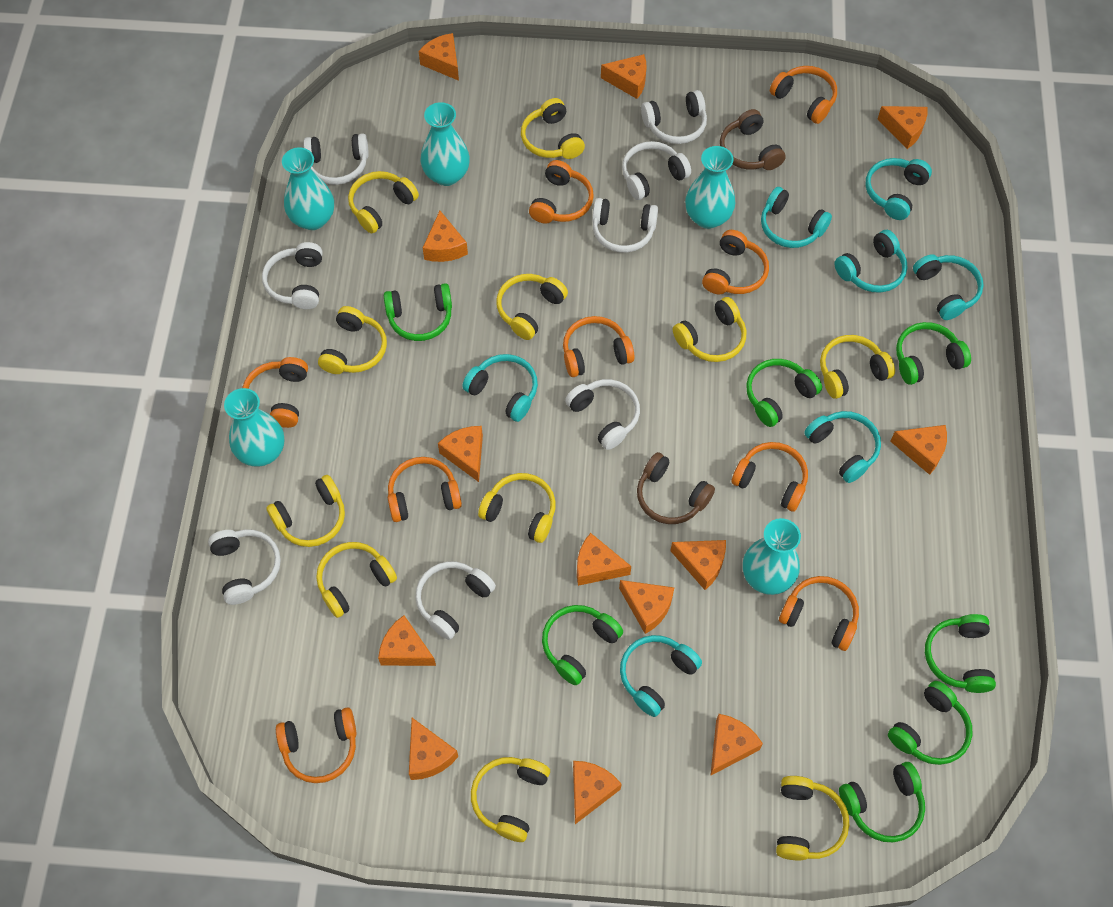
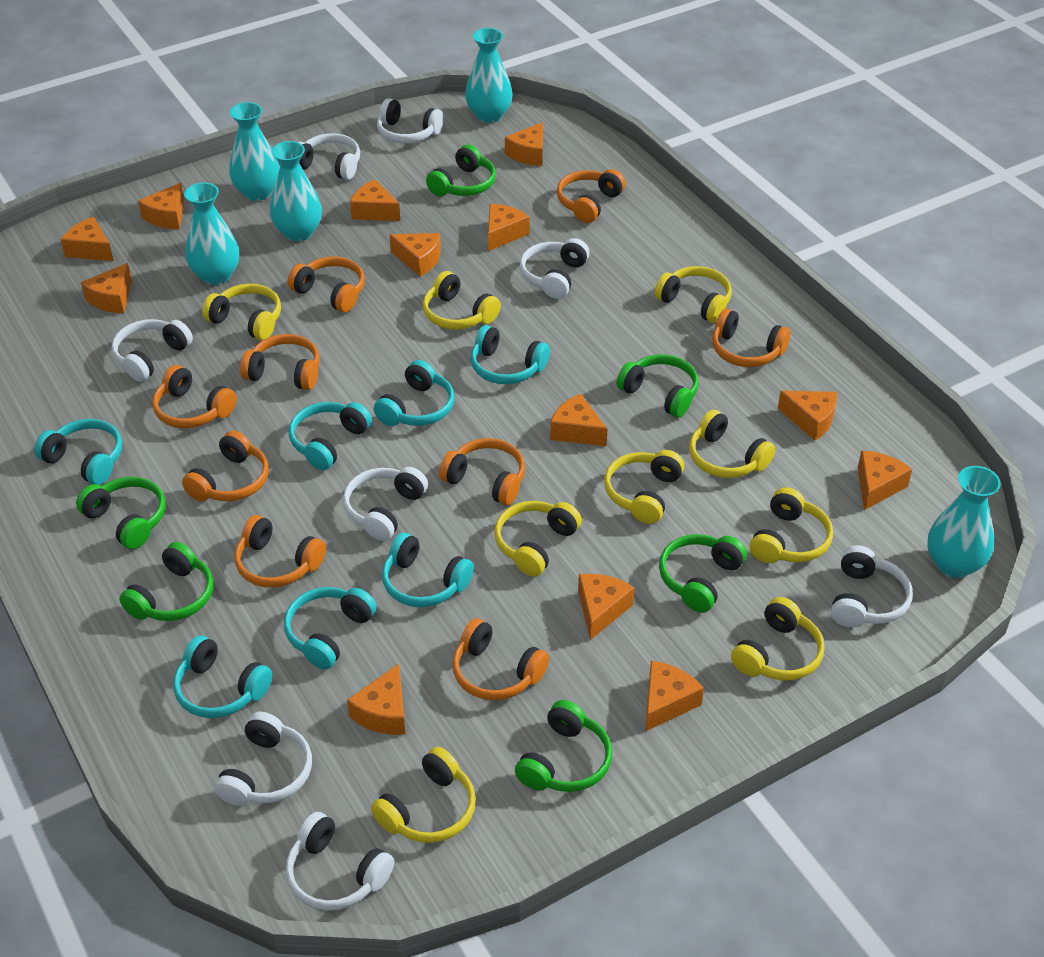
brown headphones: 2 -> 0
green headphones: 7 -> 6
yellow headphones: 11 -> 9

